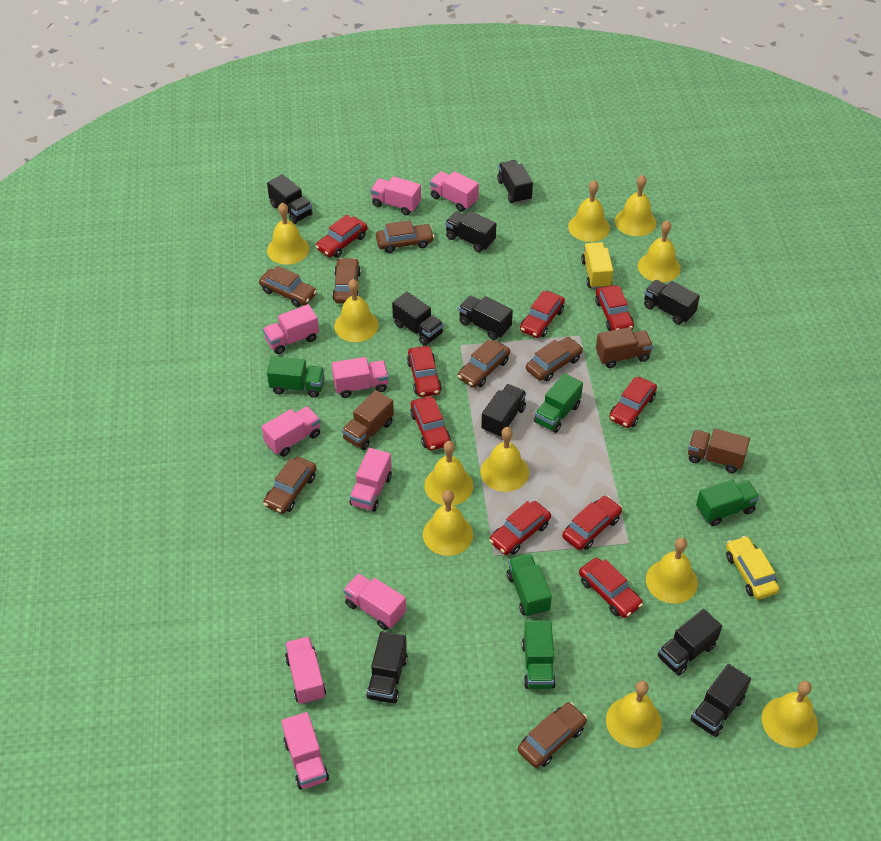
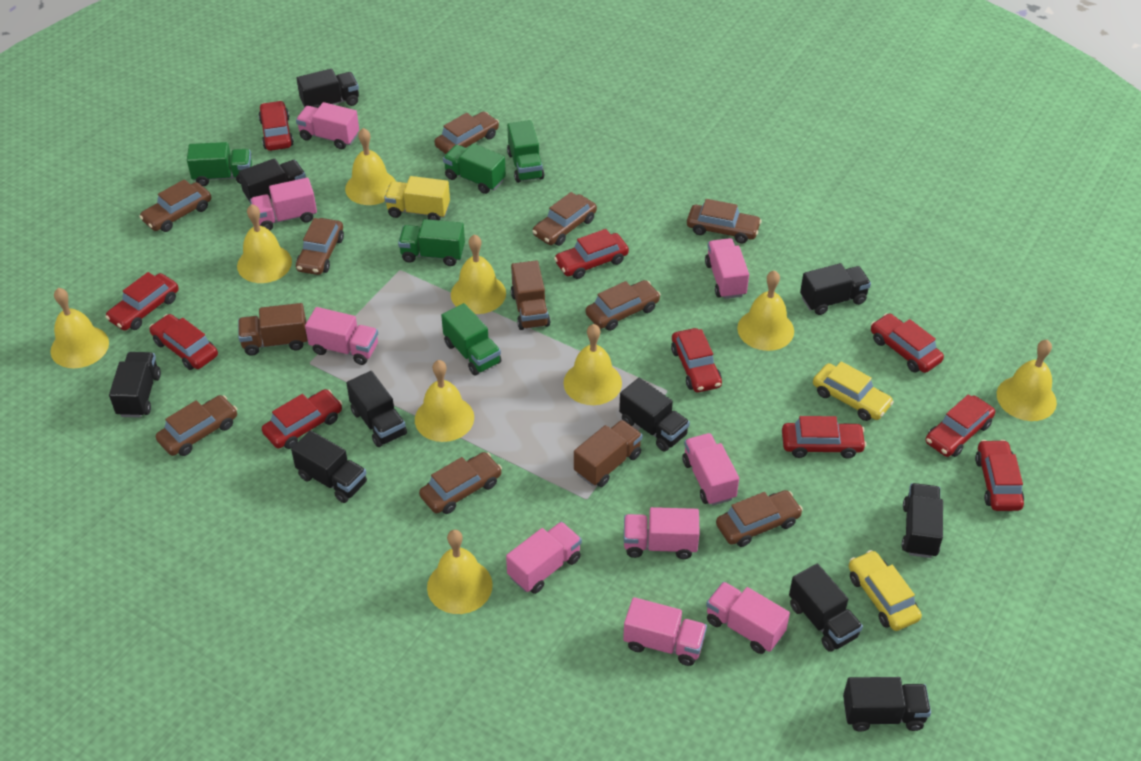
brown car: 7 -> 9
red car: 9 -> 10
yellow bell: 11 -> 9
yellow car: 1 -> 2

